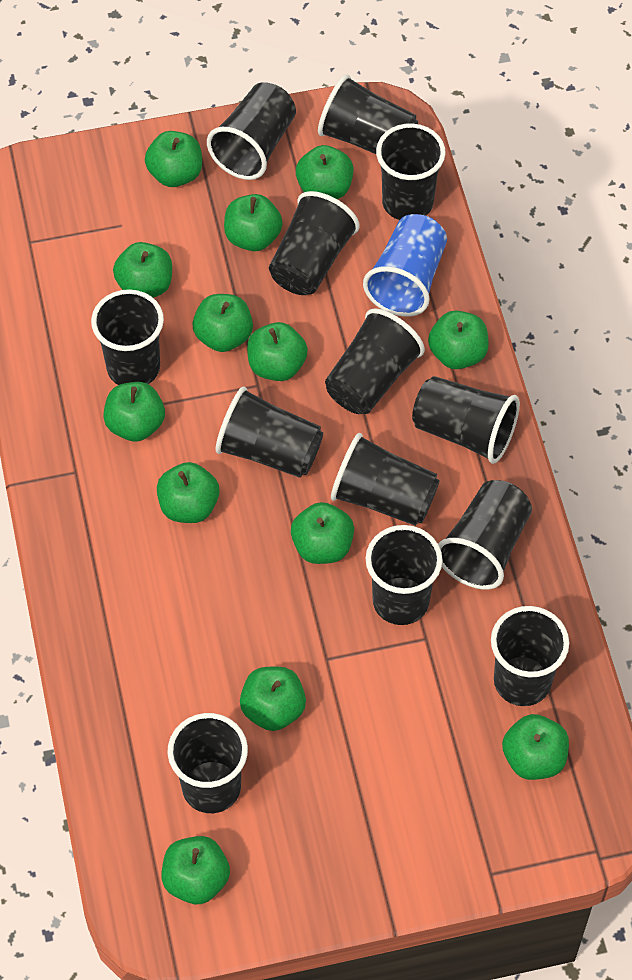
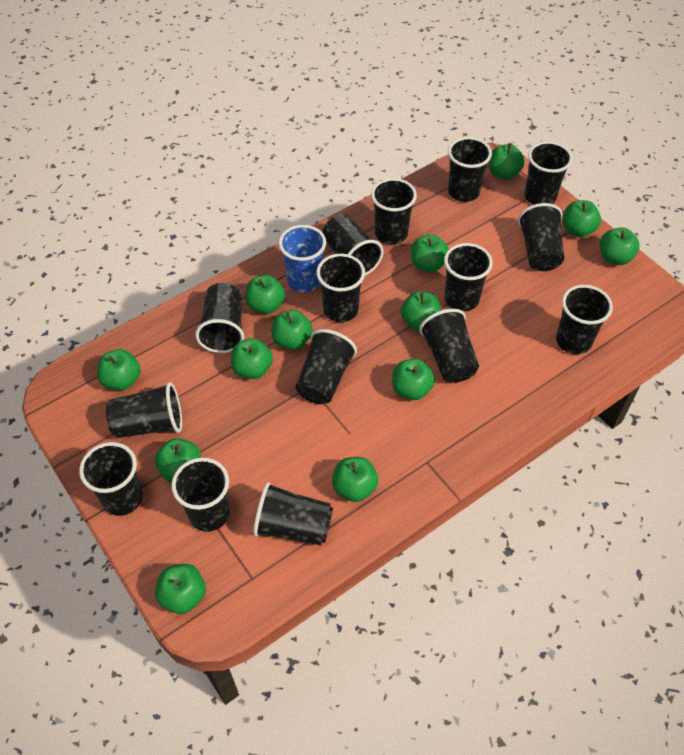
black cup: 13 -> 15

